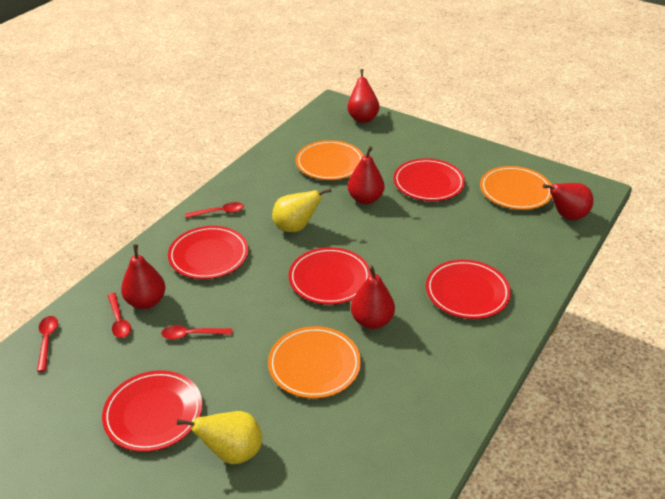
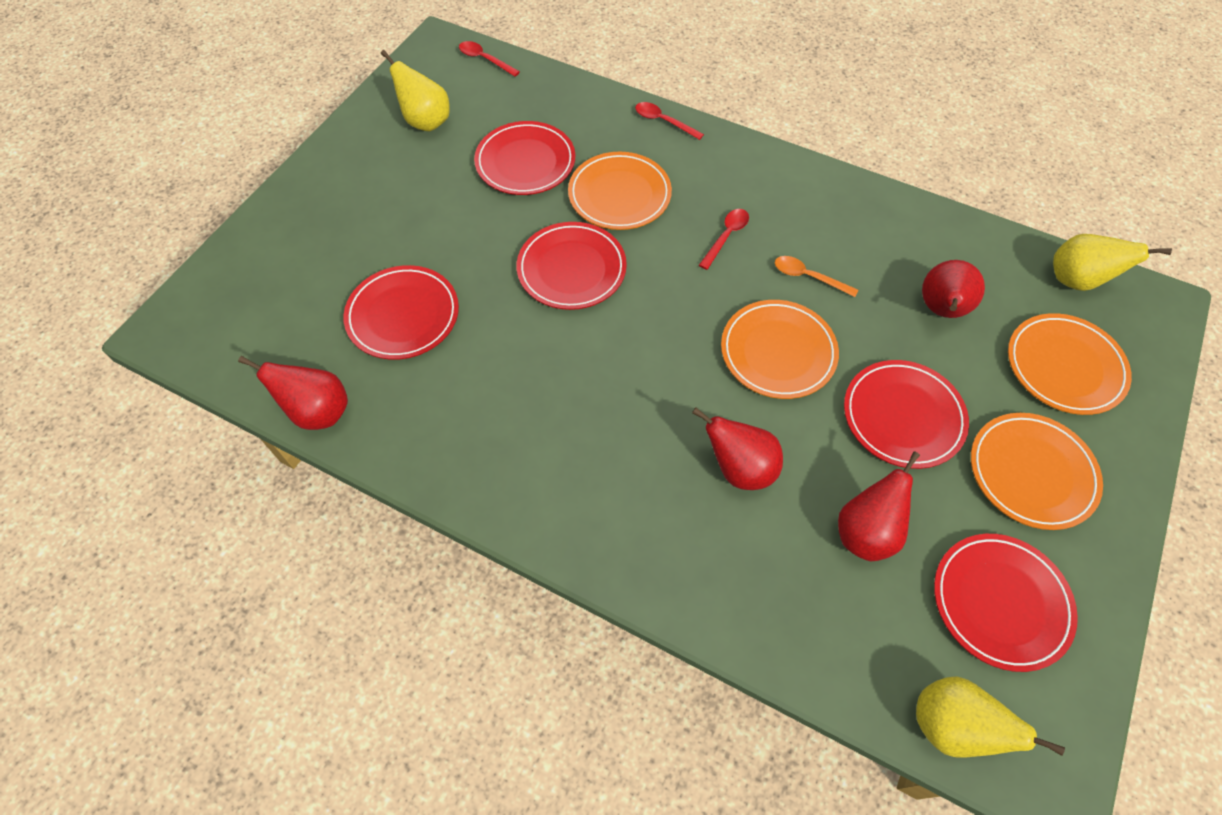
orange plate: 3 -> 4
orange spoon: 0 -> 1
red pear: 5 -> 4
red spoon: 4 -> 3
yellow pear: 2 -> 3

